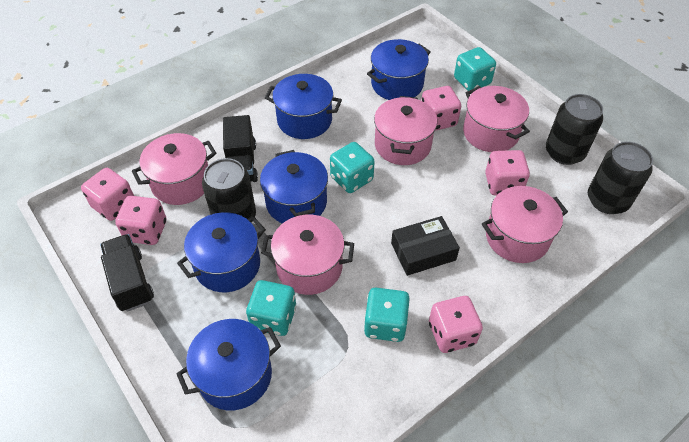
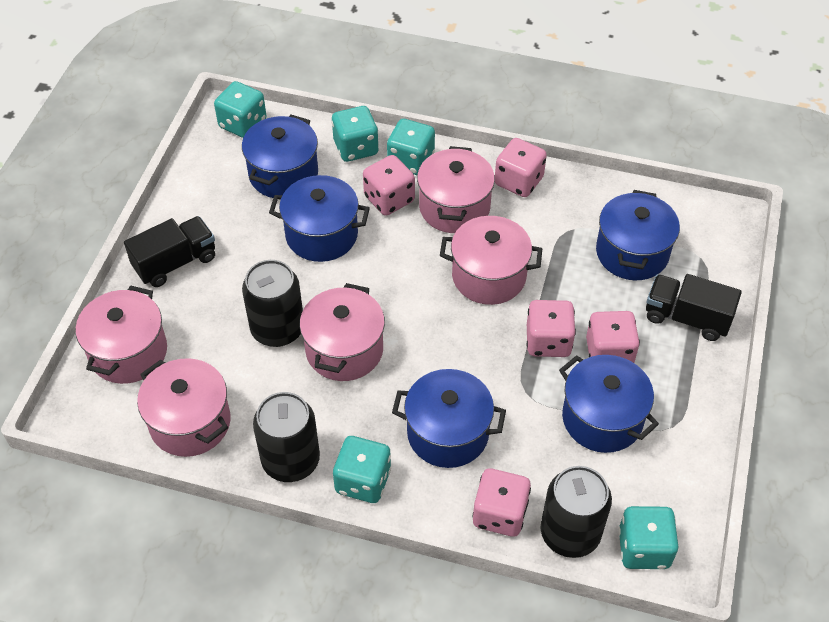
black box: 1 -> 0
turquoise dice: 4 -> 5

